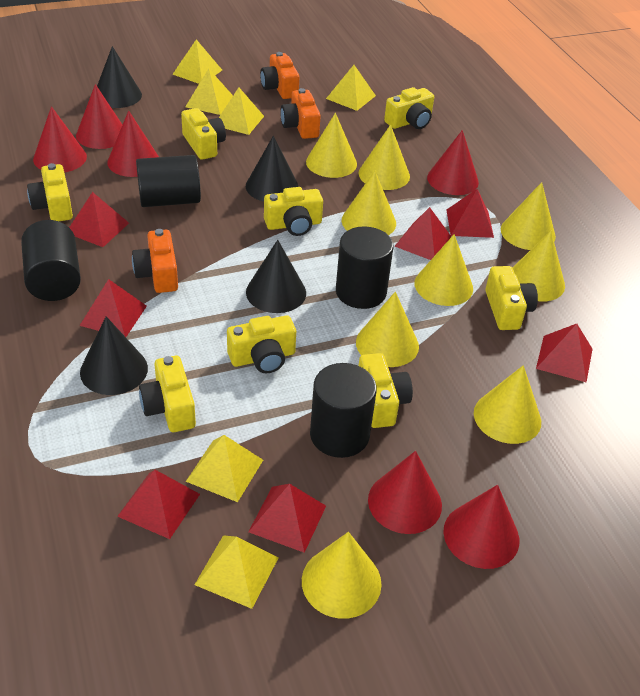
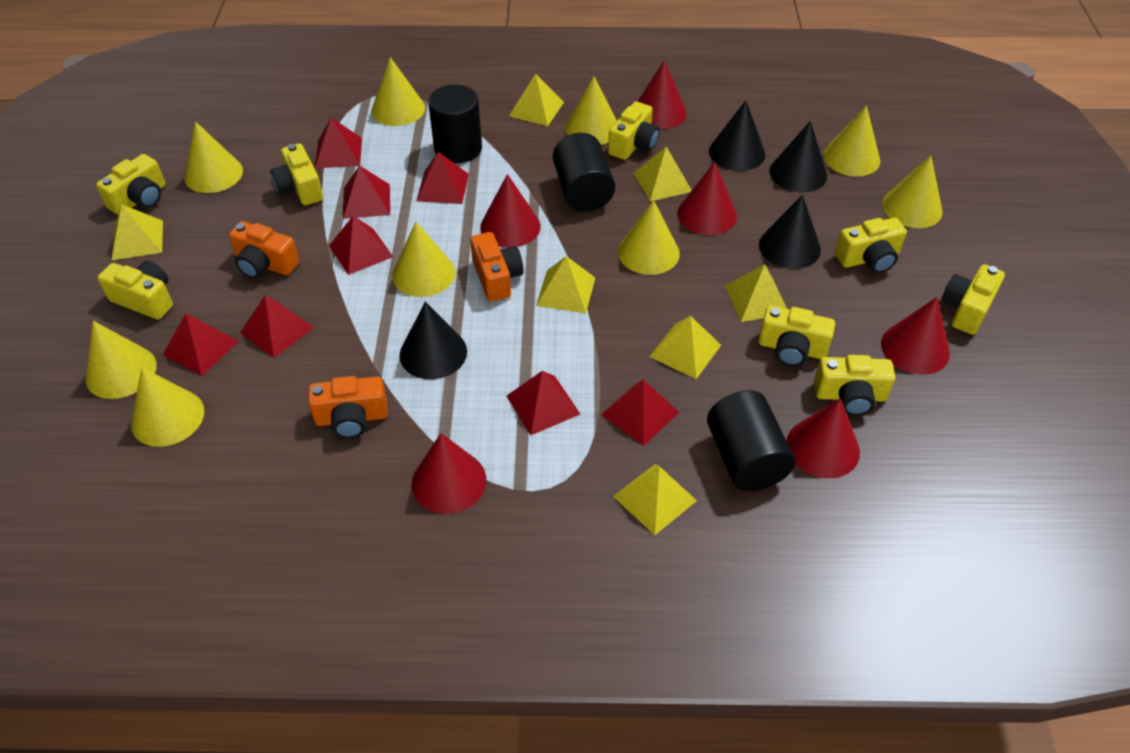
black cylinder: 4 -> 3
red pyramid: 7 -> 8
yellow pyramid: 6 -> 7

